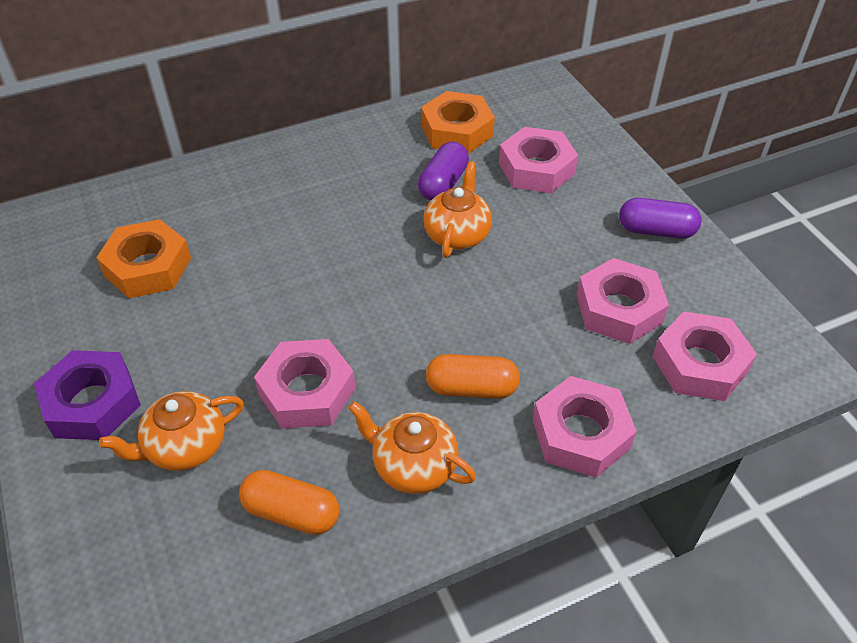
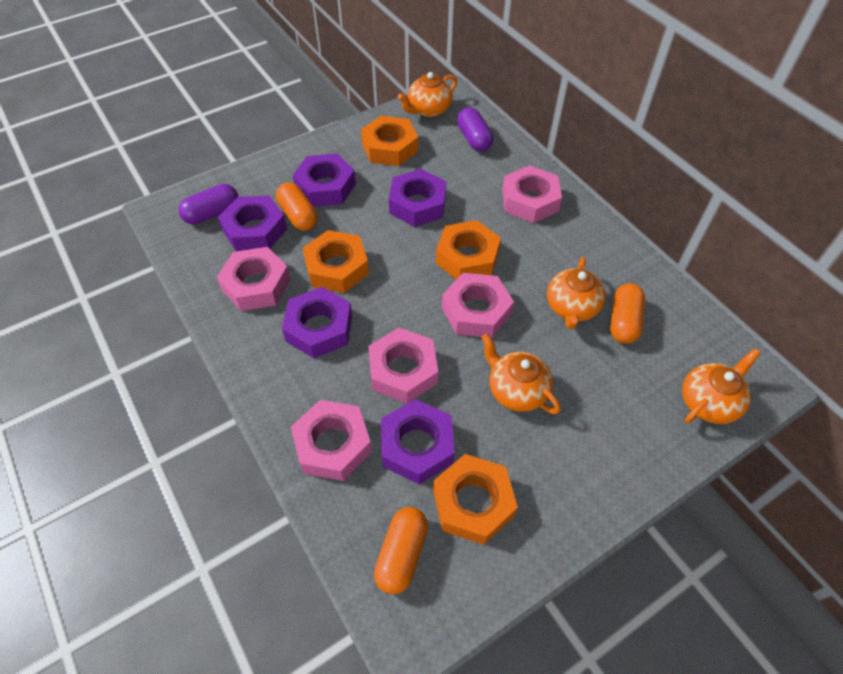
orange capsule: 2 -> 3
orange nut: 2 -> 4
orange teapot: 3 -> 4
purple nut: 1 -> 5

